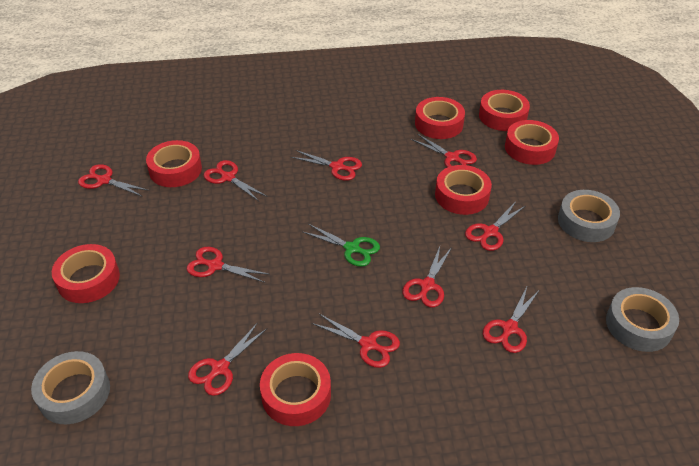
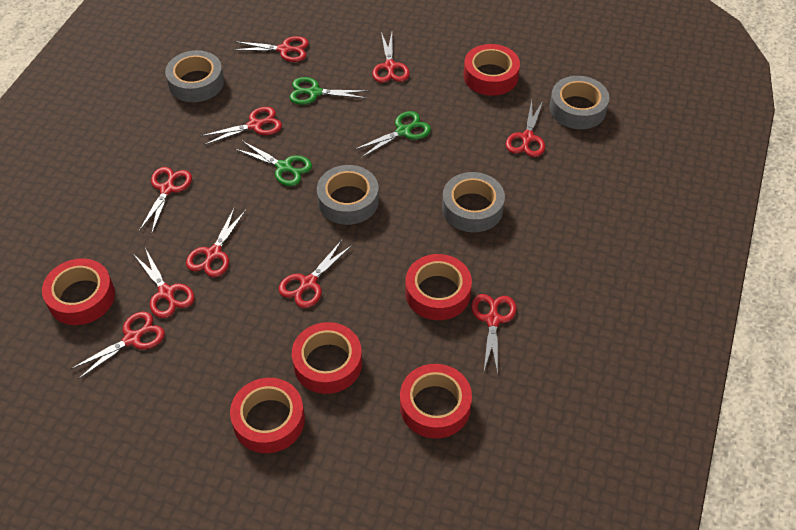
green scissors: 1 -> 3
grey tape: 3 -> 4
red tape: 7 -> 6

